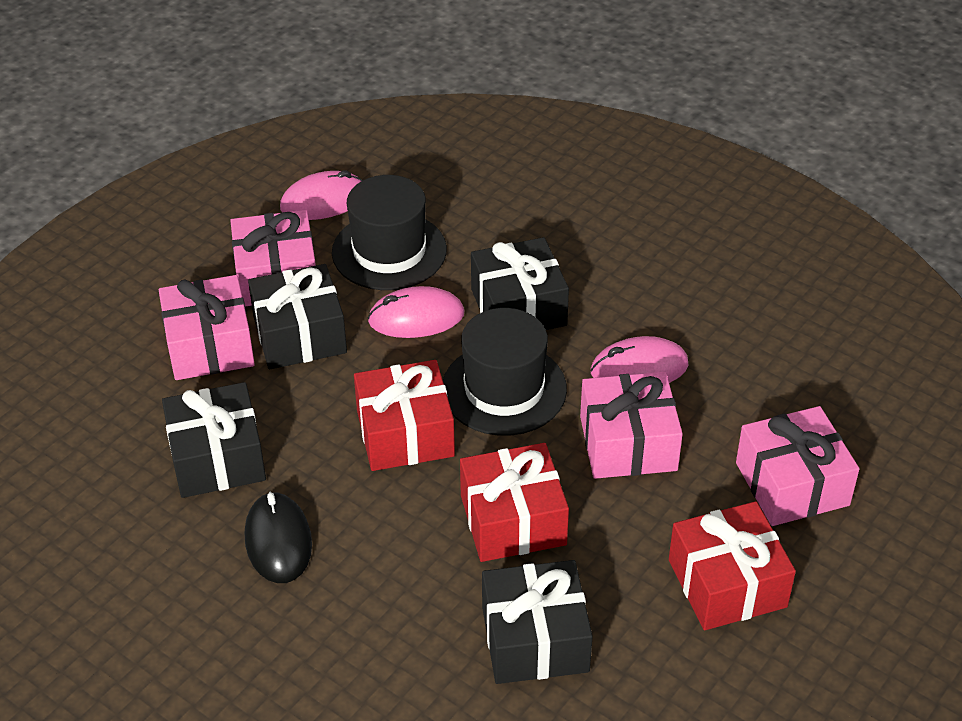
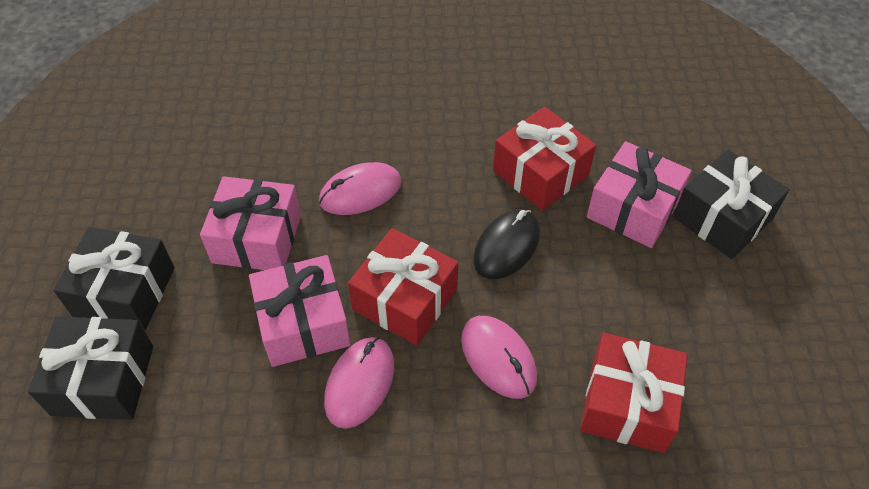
black gift: 4 -> 3
black hat: 2 -> 0
pink gift: 4 -> 3

